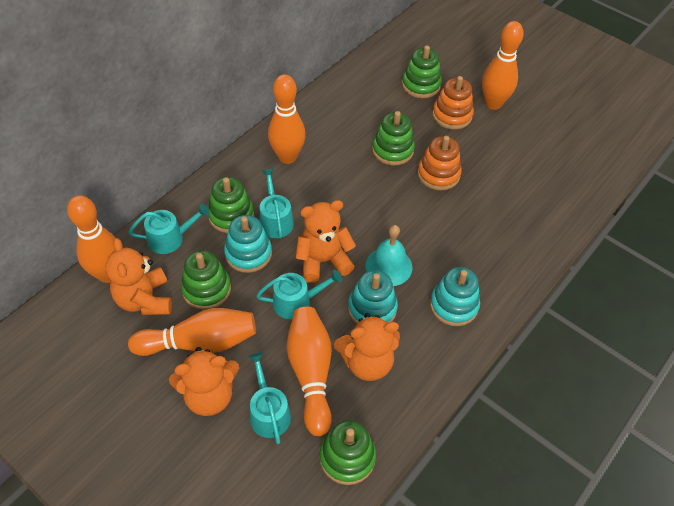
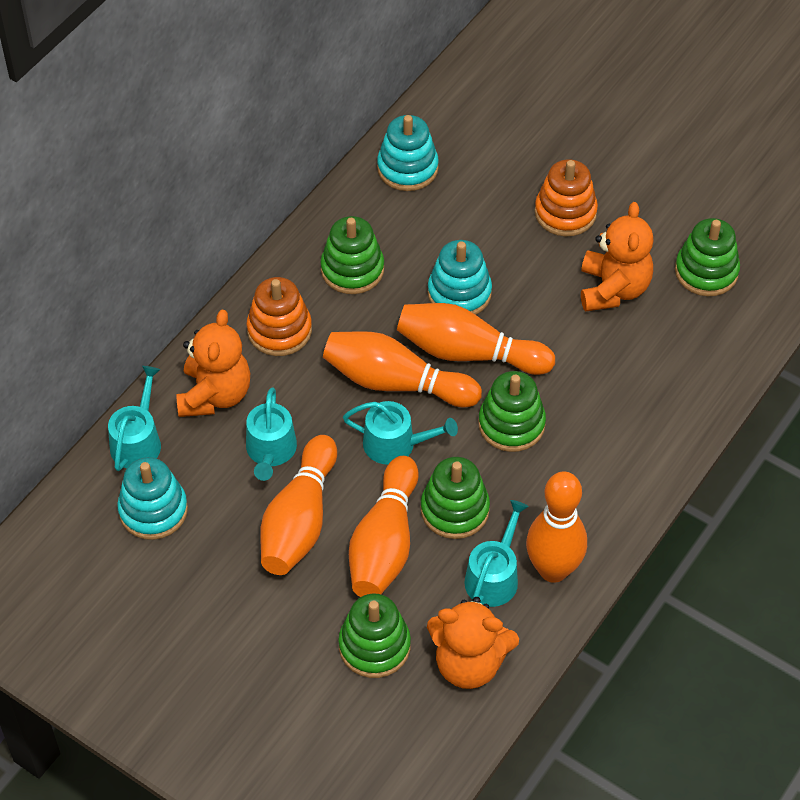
orange teddy bear: 4 -> 3
turquoise bell: 1 -> 0

